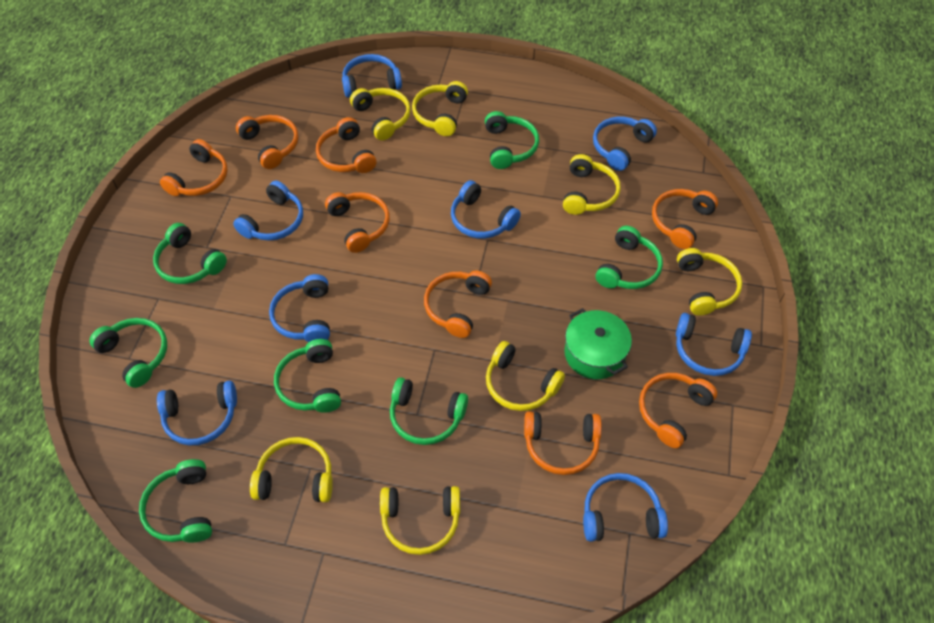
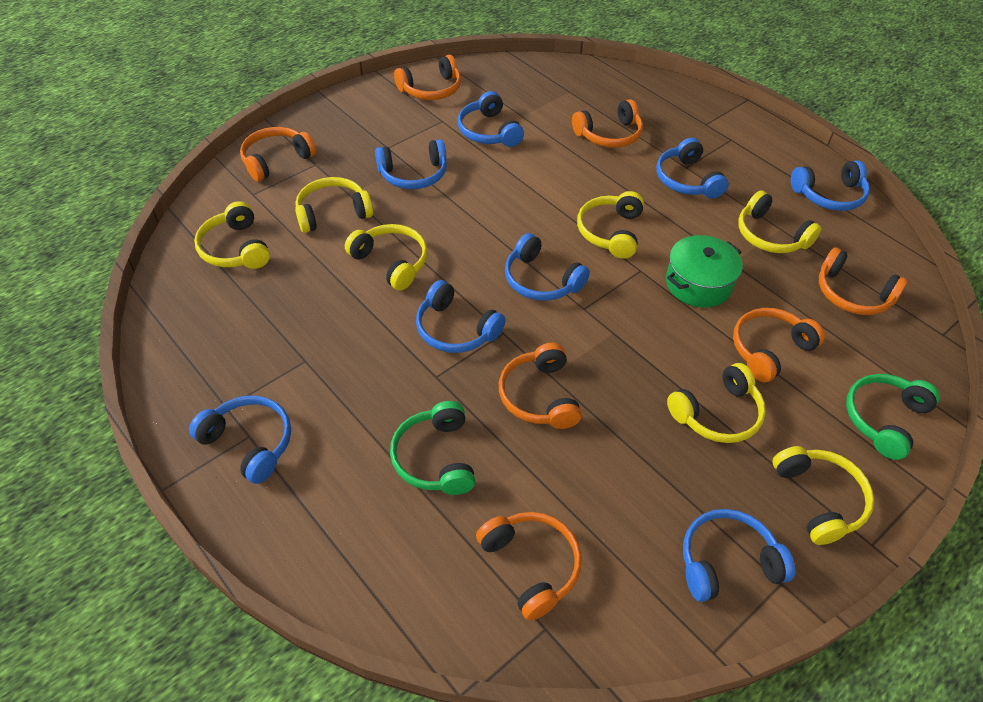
green headphones: 7 -> 2
orange headphones: 8 -> 7

